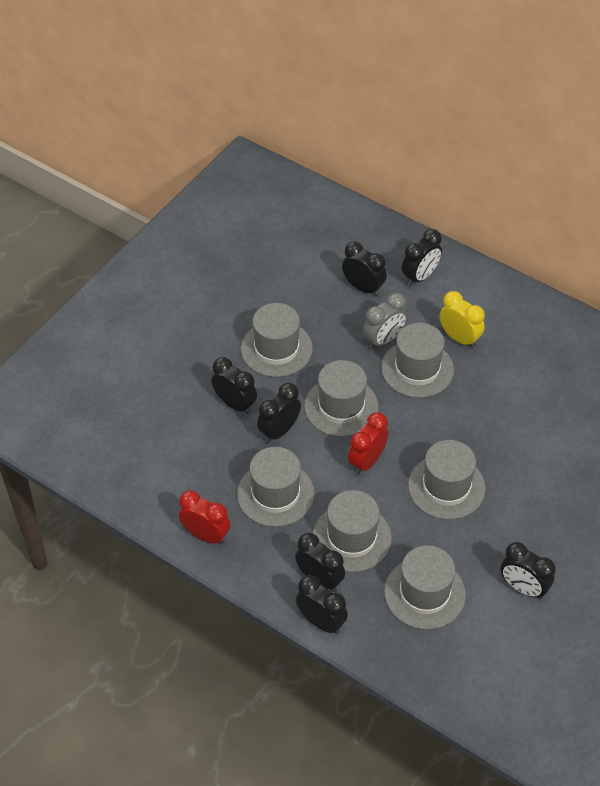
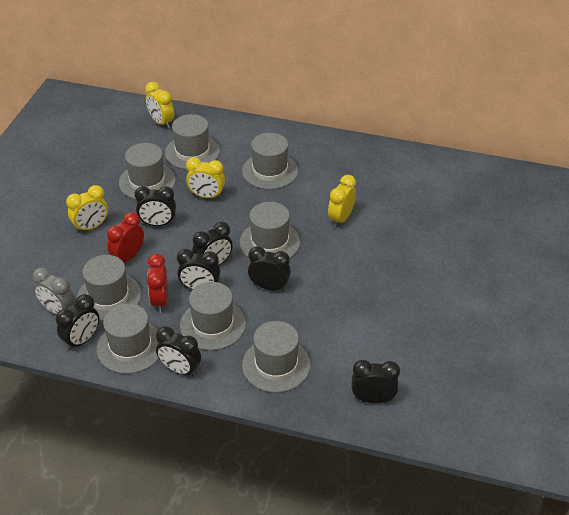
grey hat: 7 -> 8
yellow clock: 1 -> 4

